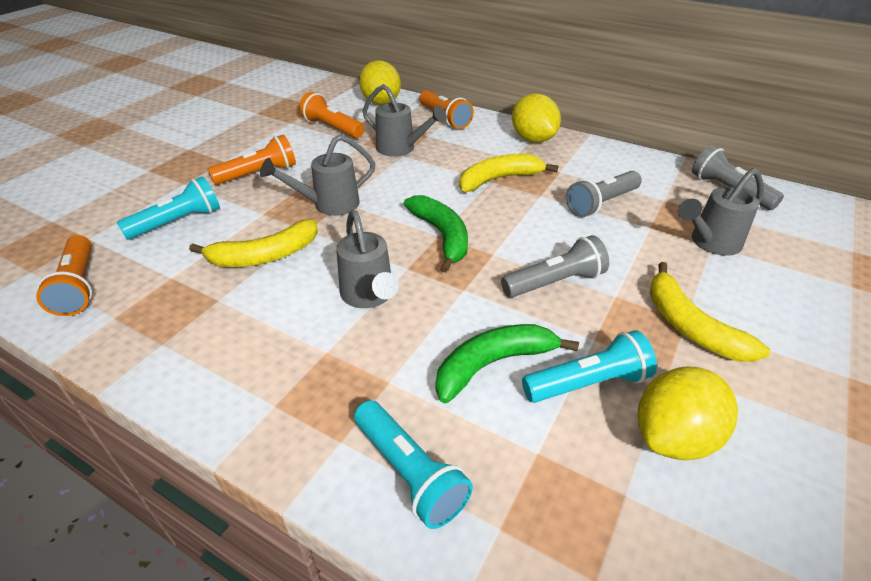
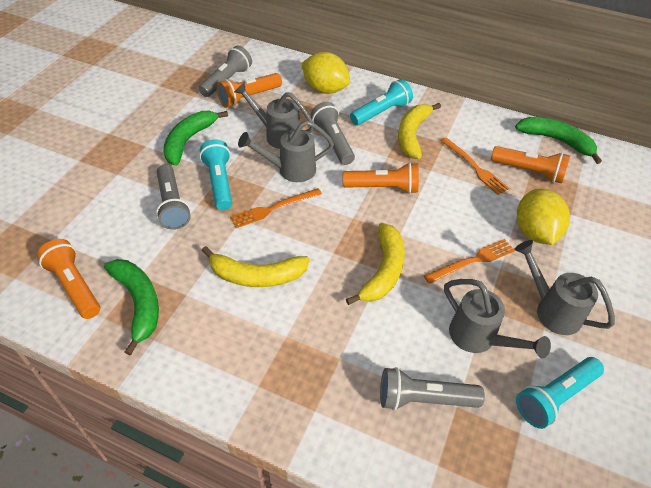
green banana: 2 -> 3
grey flashlight: 3 -> 4
orange fork: 0 -> 3
yellow lemon: 3 -> 2

